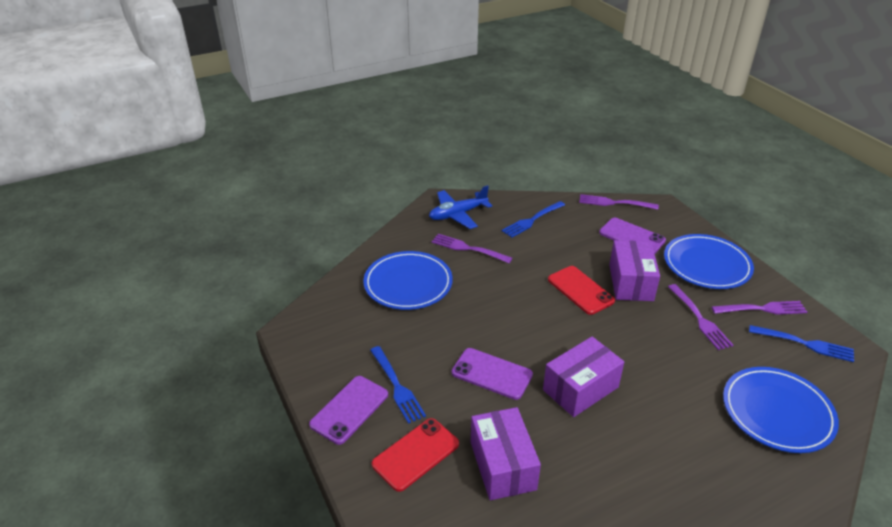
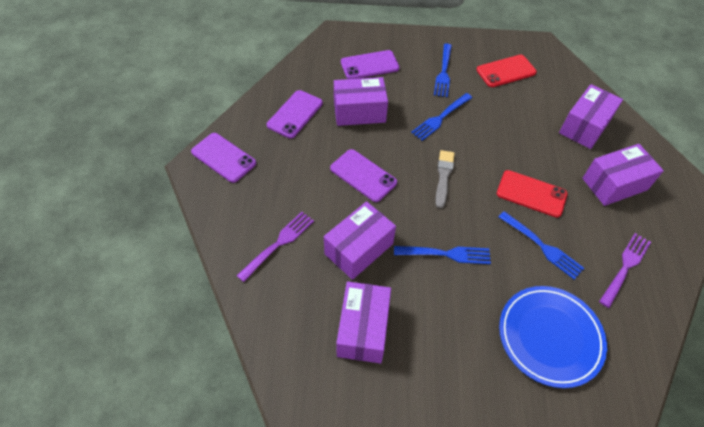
blue fork: 3 -> 4
blue plane: 1 -> 0
blue plate: 3 -> 1
grey brush: 0 -> 1
purple box: 3 -> 5
purple fork: 4 -> 2
purple phone: 3 -> 4

